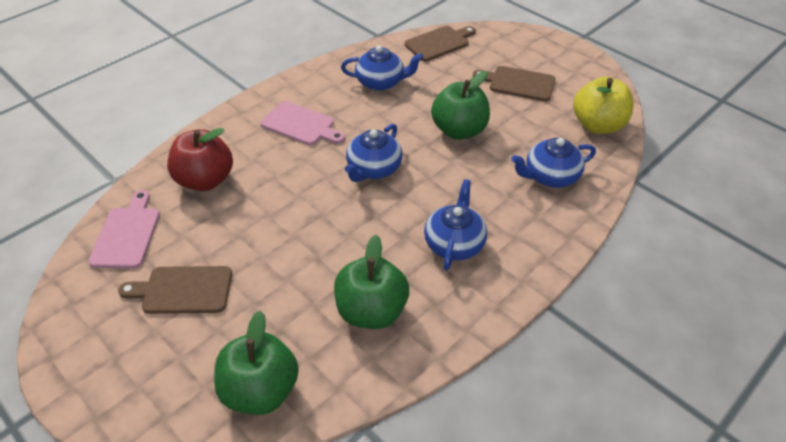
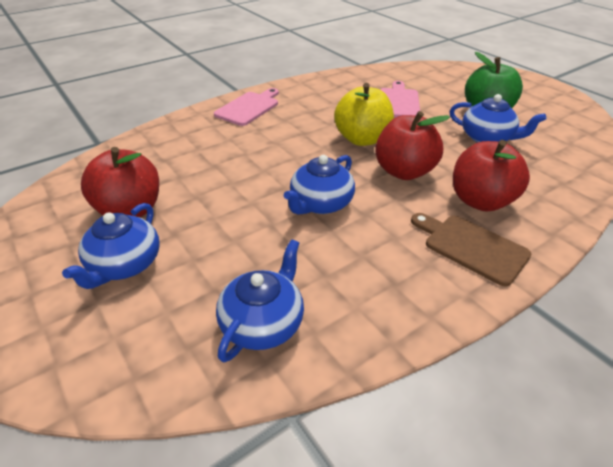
brown cutting board: 3 -> 1
green apple: 3 -> 1
red apple: 1 -> 3

